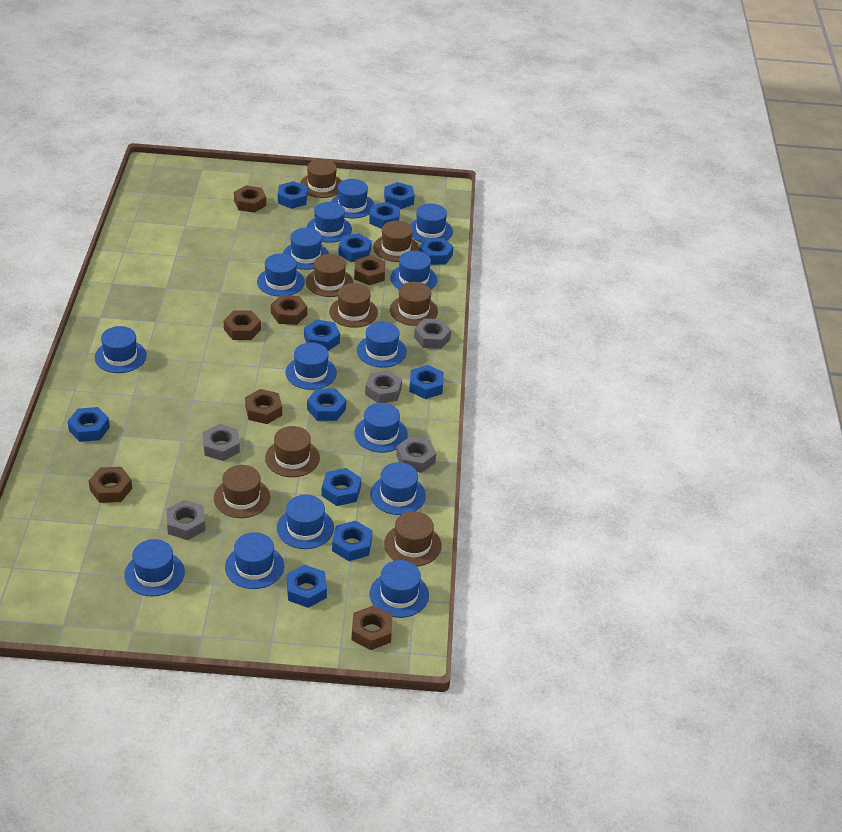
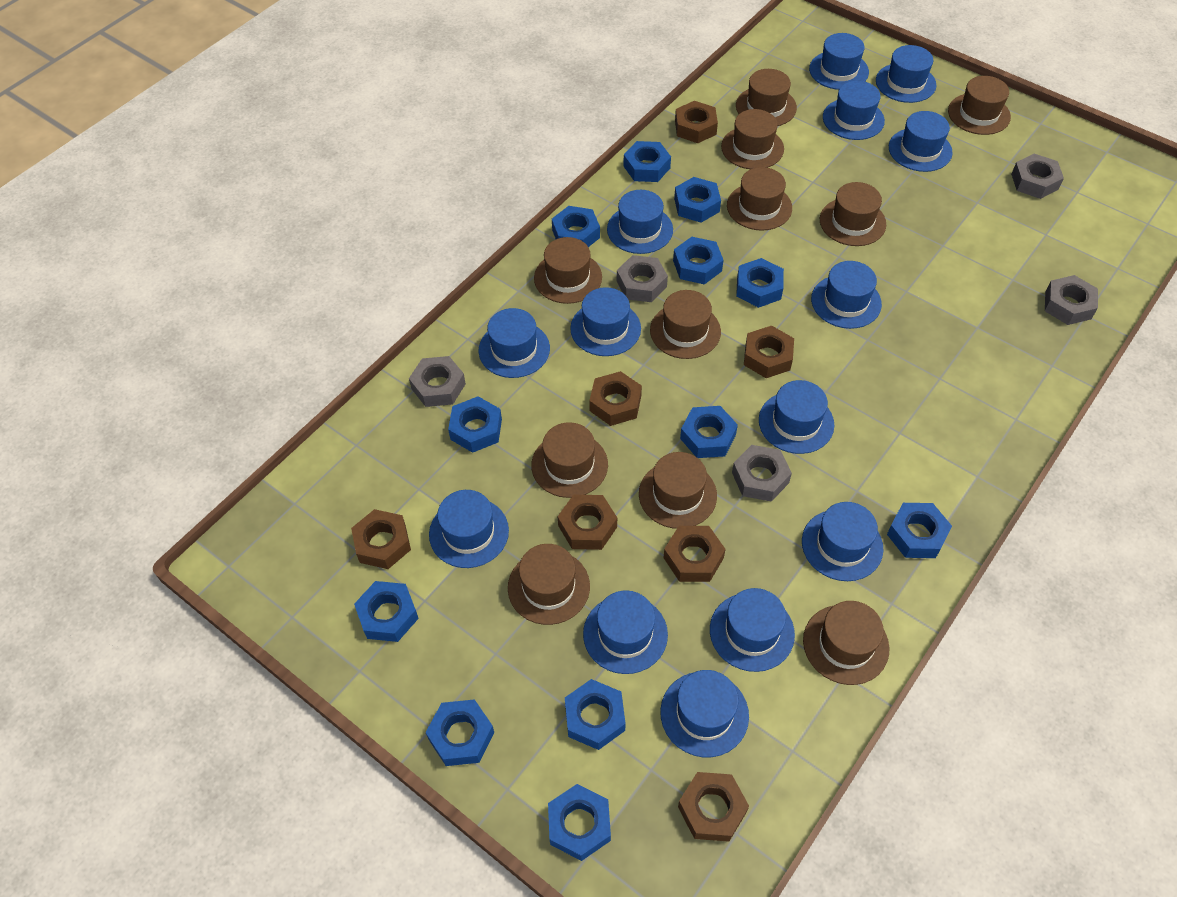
blue hat: 15 -> 14
brown hat: 8 -> 11

